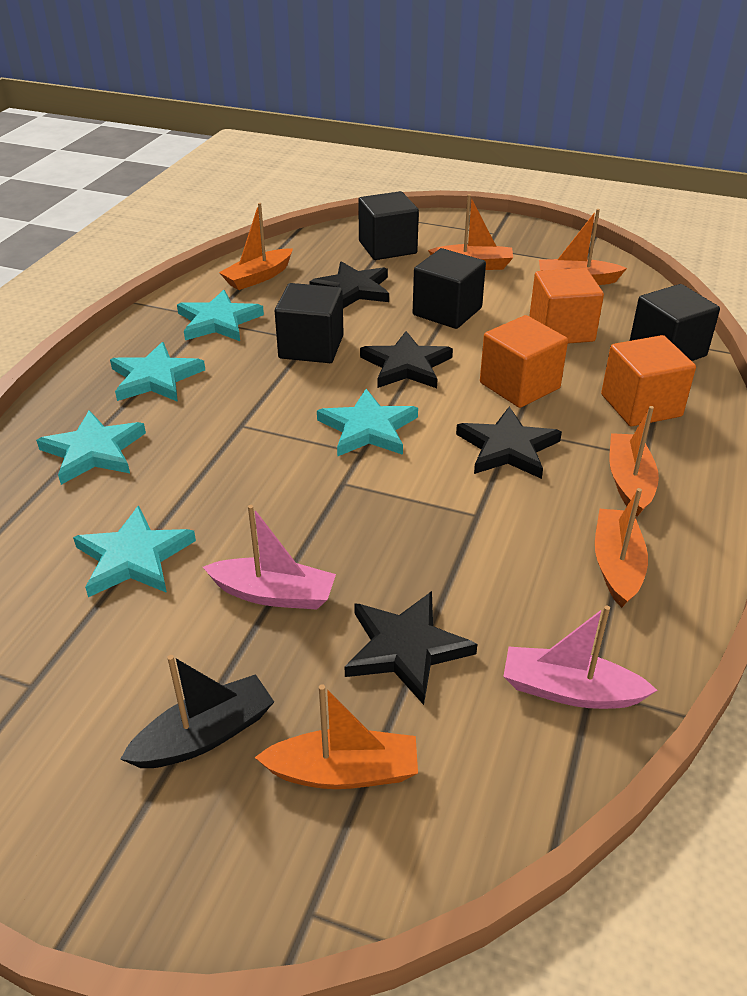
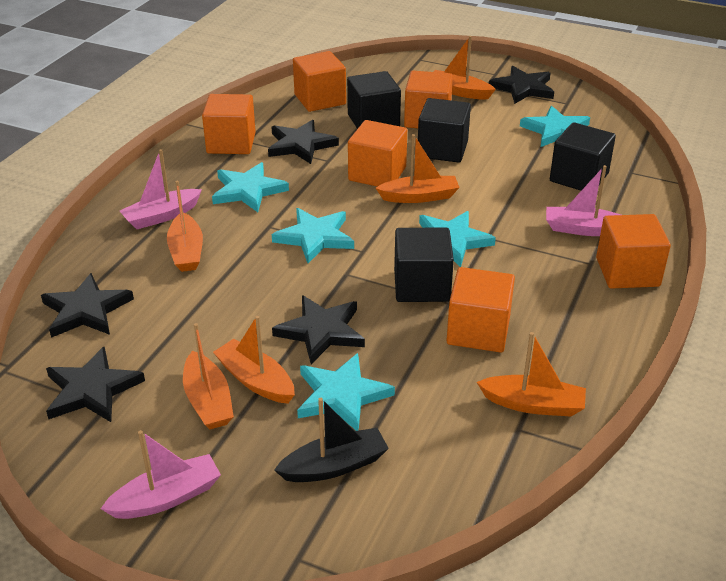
black star: 4 -> 5
orange cube: 3 -> 6
pink boat: 2 -> 3

